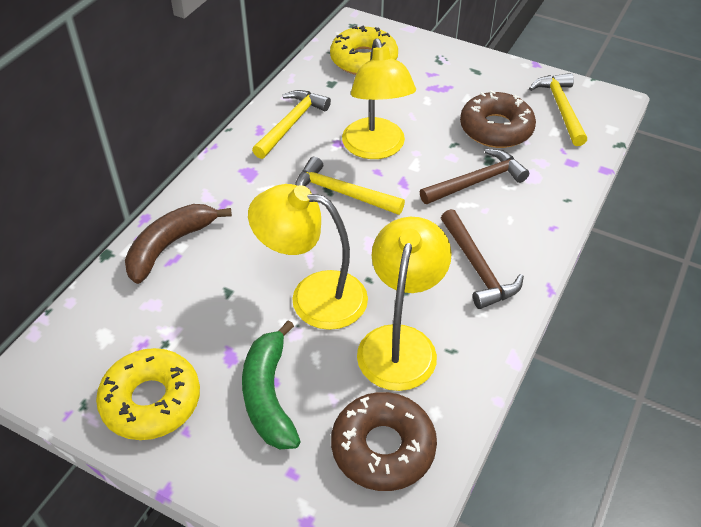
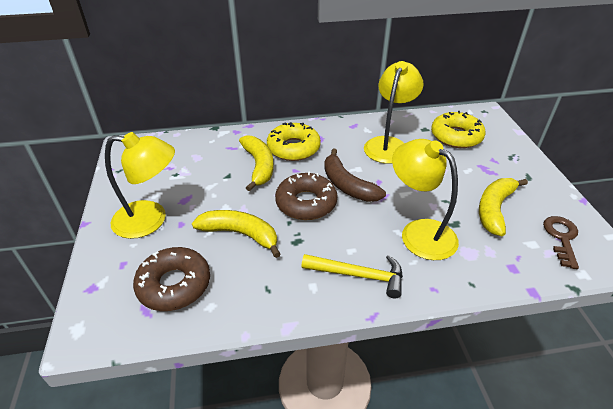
brown hammer: 2 -> 0
brown key: 0 -> 1
green banana: 1 -> 0
yellow banana: 0 -> 3
yellow hammer: 3 -> 1

